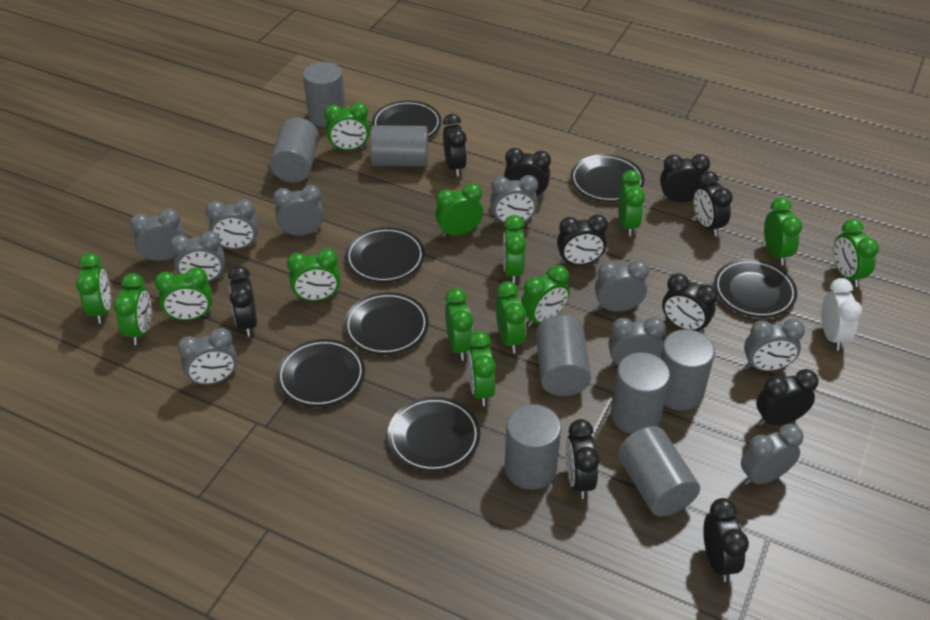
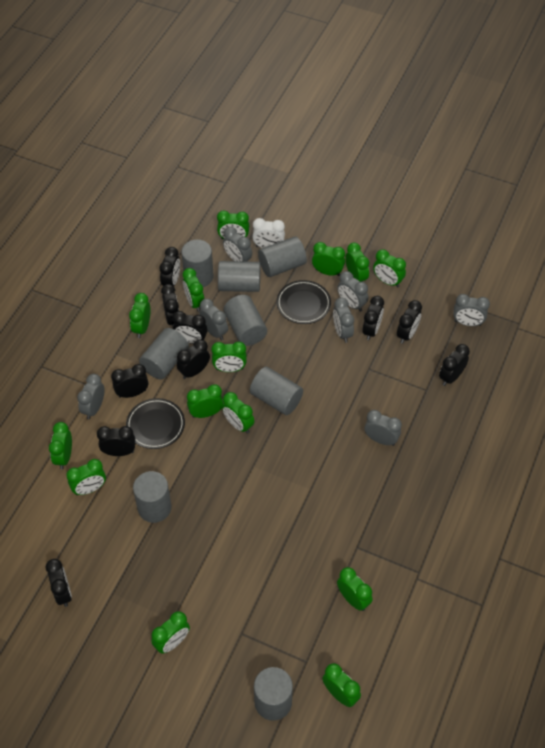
black plate: 7 -> 2
grey clock: 10 -> 7

